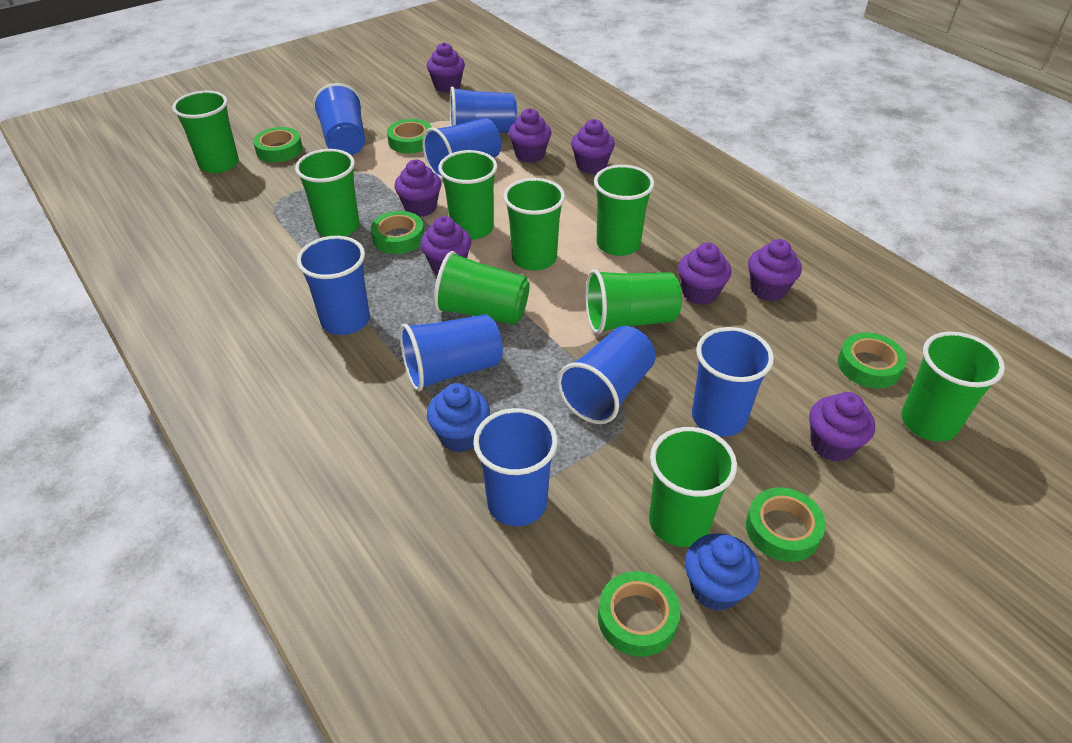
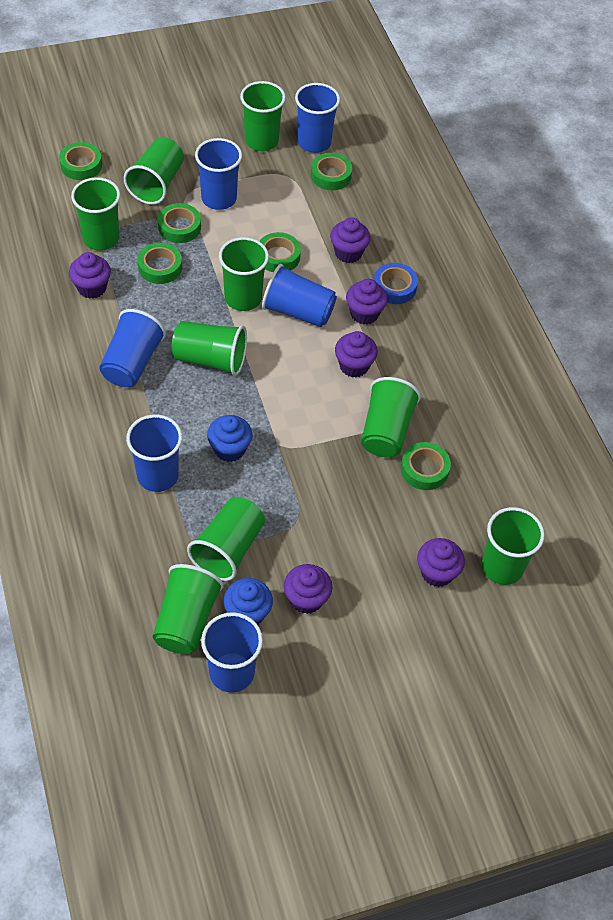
blue cup: 8 -> 6
blue tape: 0 -> 1
purple cupcake: 8 -> 6

